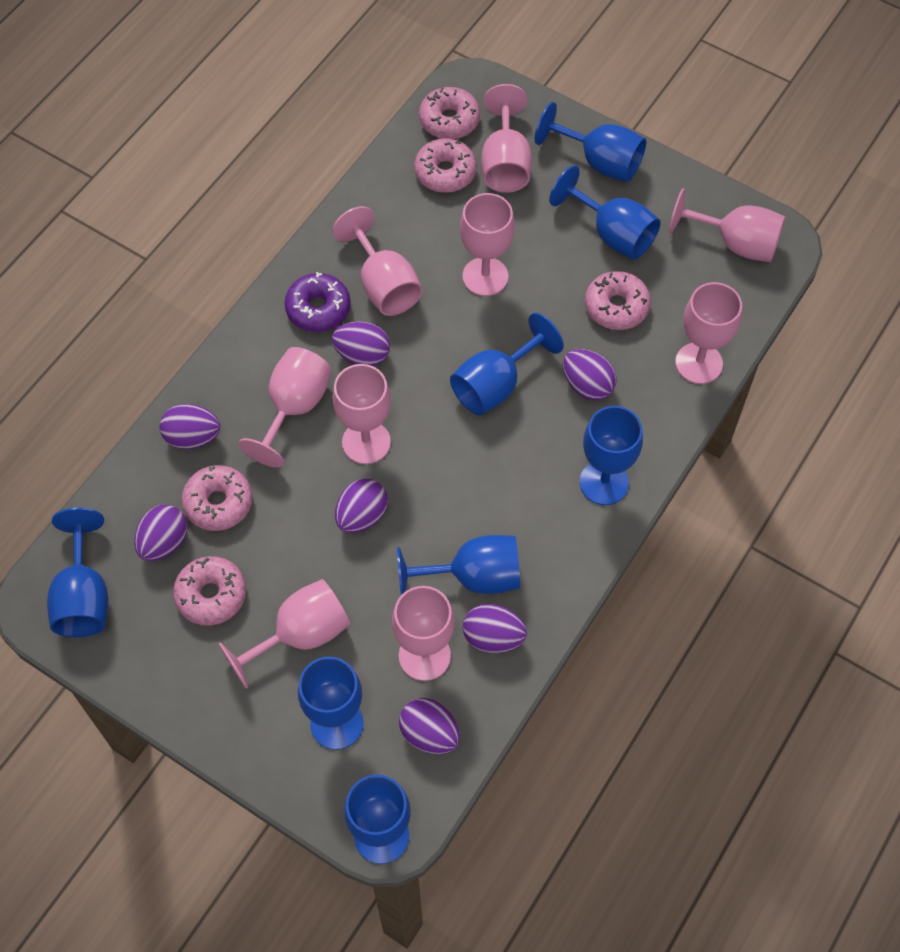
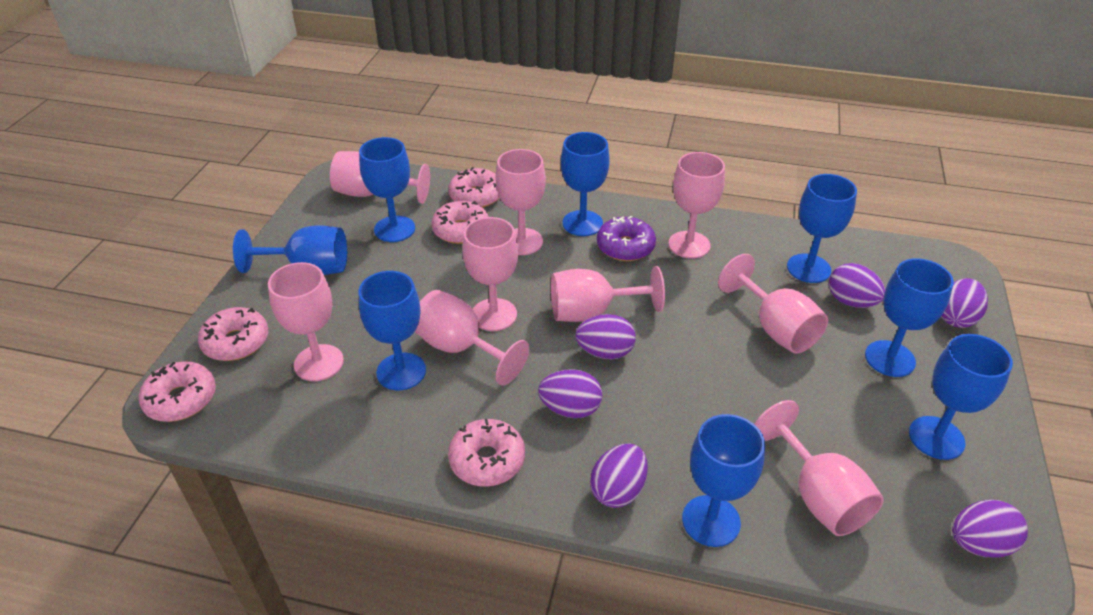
purple egg: 7 -> 6

